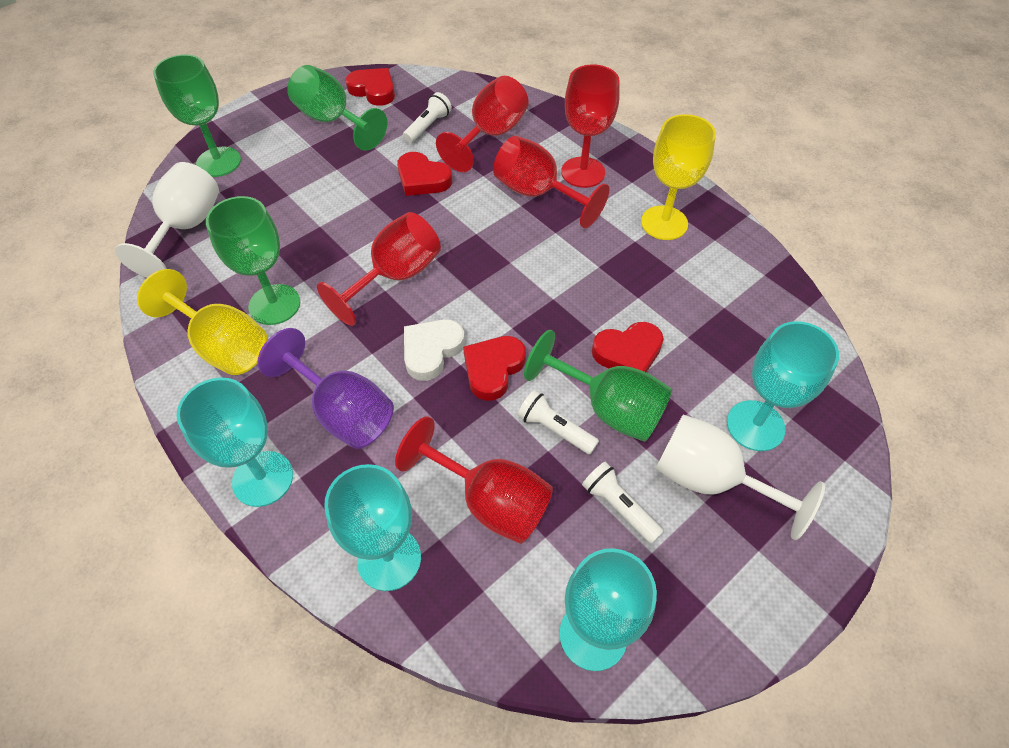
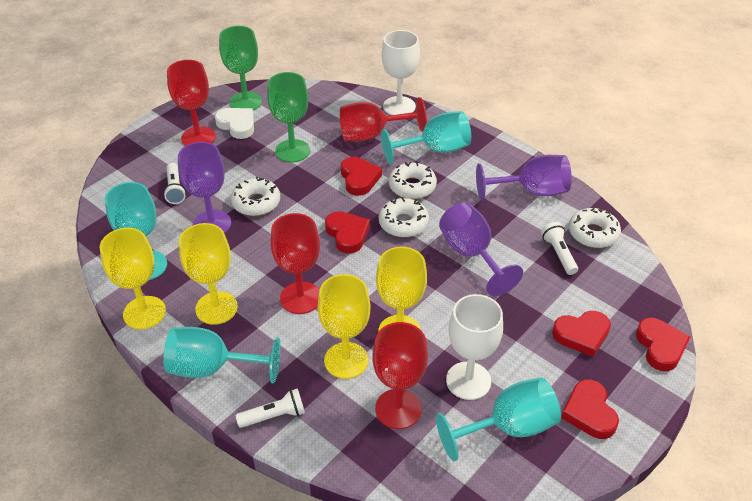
green goblet: 4 -> 2
purple goblet: 1 -> 3
red goblet: 5 -> 4
red heart: 4 -> 5
white donut: 0 -> 4
yellow goblet: 2 -> 4

